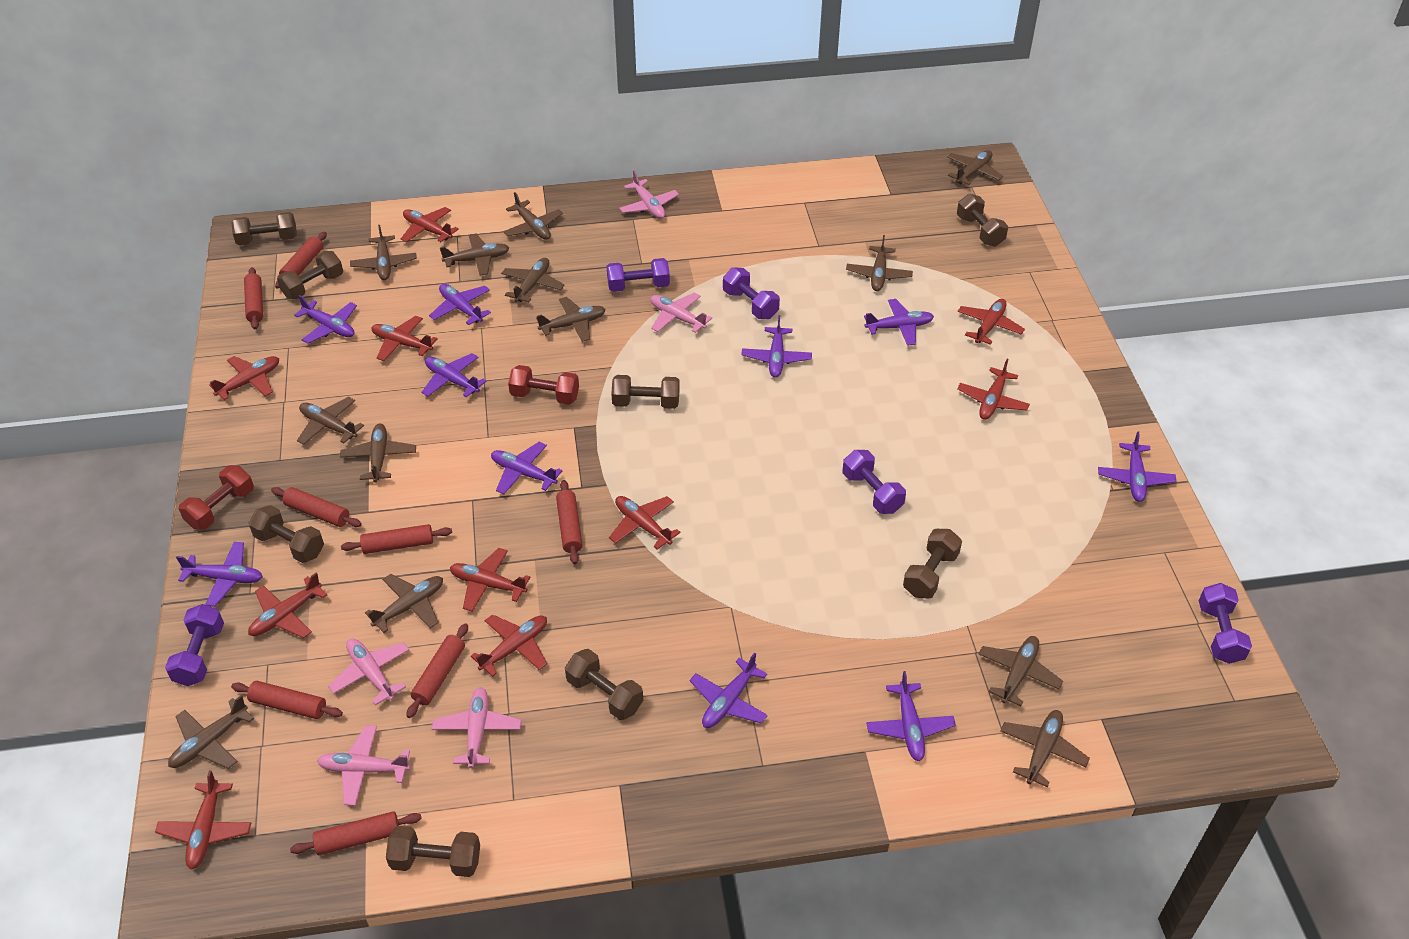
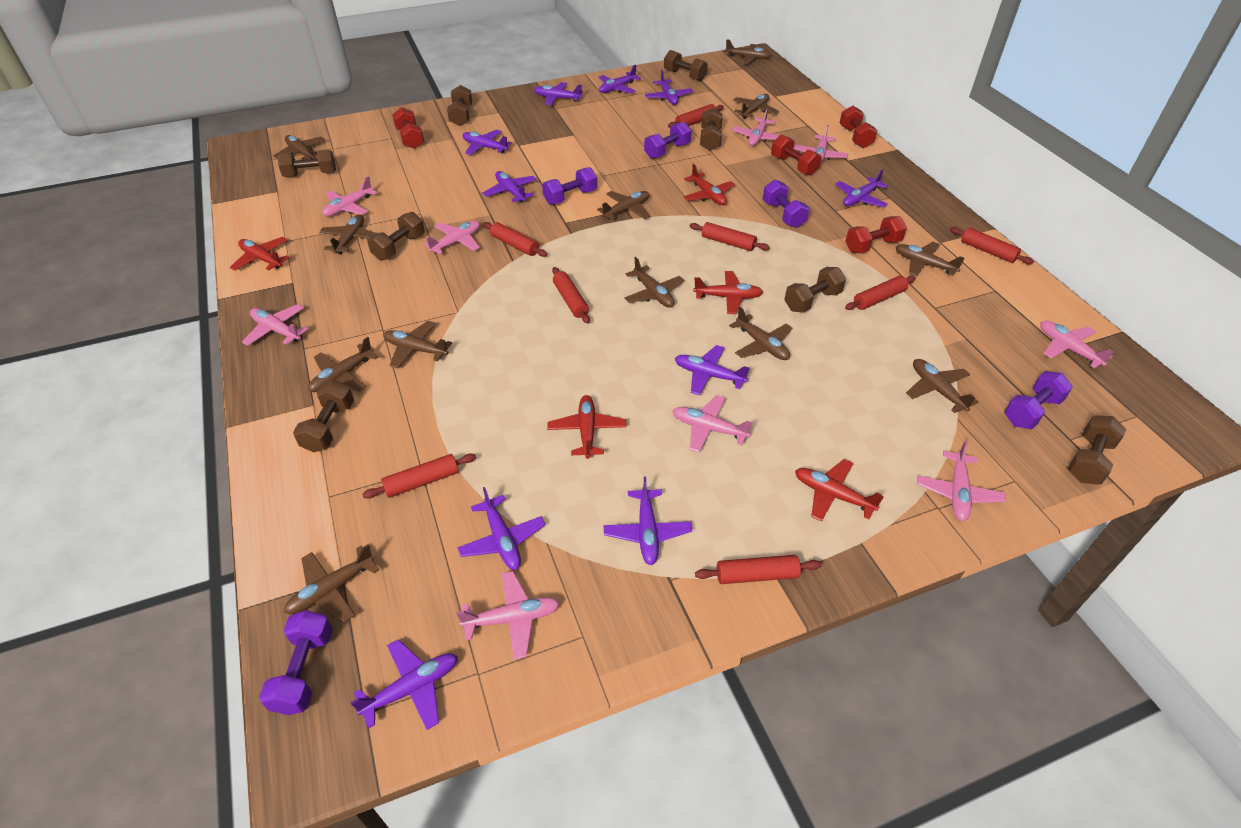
brown plane: 13 -> 12
pink plane: 5 -> 9
red dumbbell: 2 -> 4
red plane: 10 -> 5

